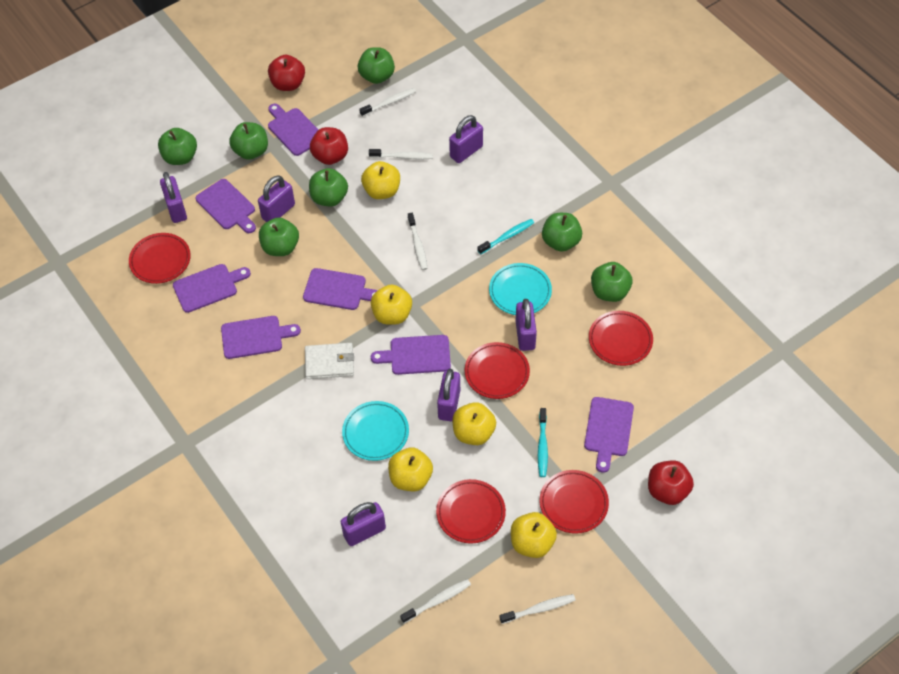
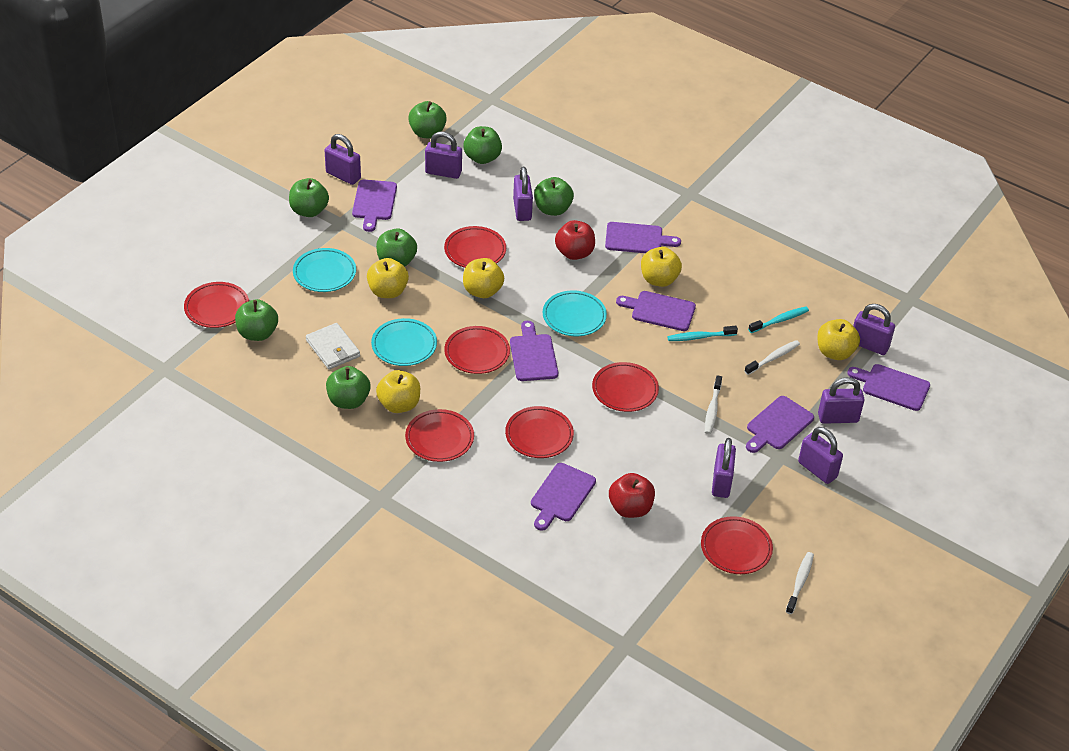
purple padlock: 6 -> 7
red apple: 3 -> 2
red plate: 5 -> 7
turquoise plate: 2 -> 3
white toothbrush: 5 -> 3

